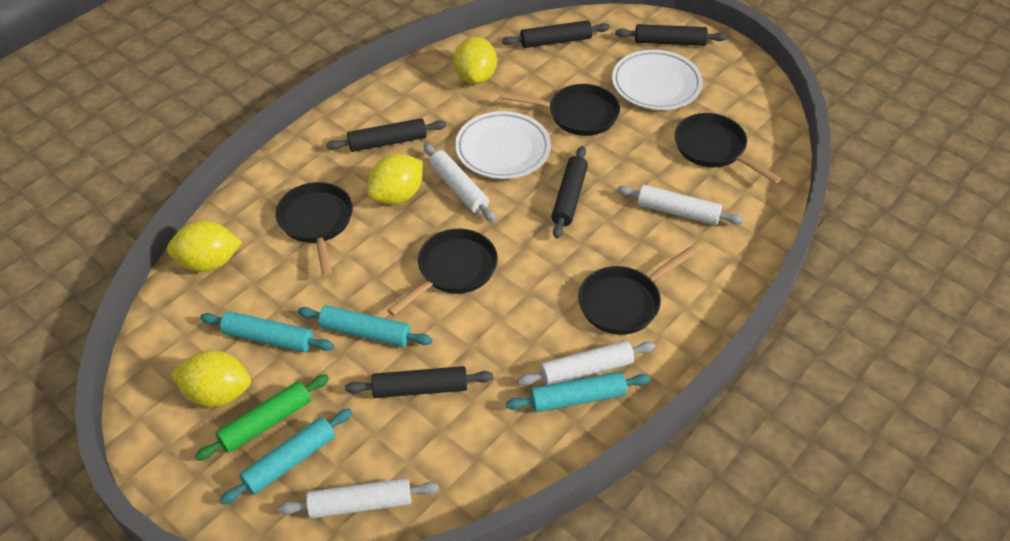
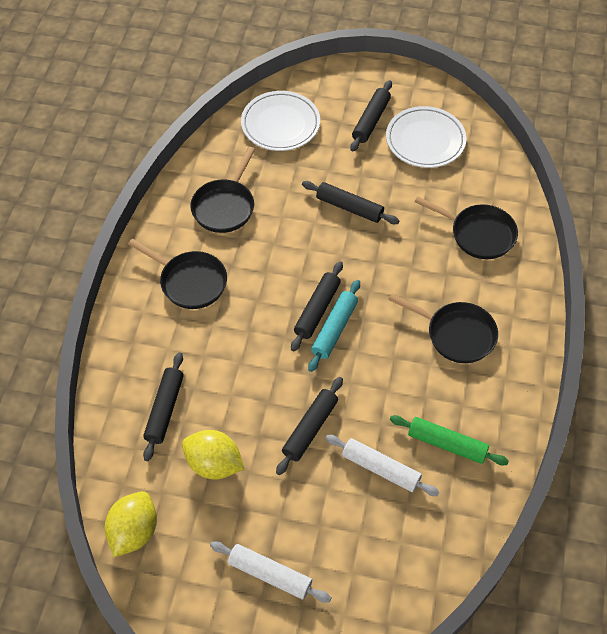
black pan: 5 -> 4
turquoise rolling pin: 4 -> 1
white rolling pin: 4 -> 2
yellow lemon: 4 -> 2

